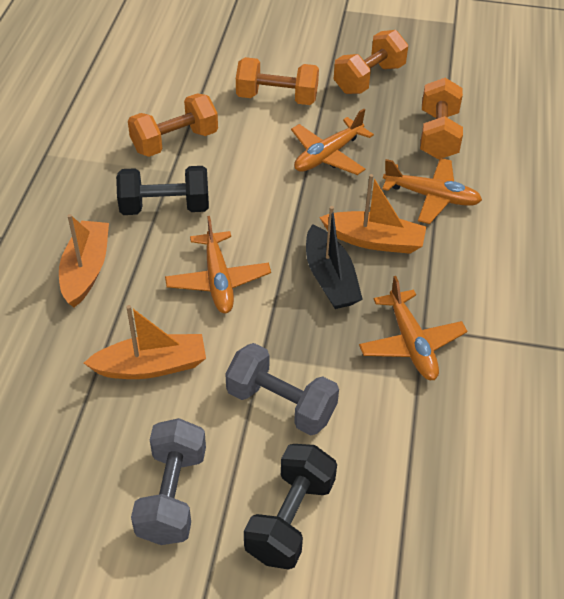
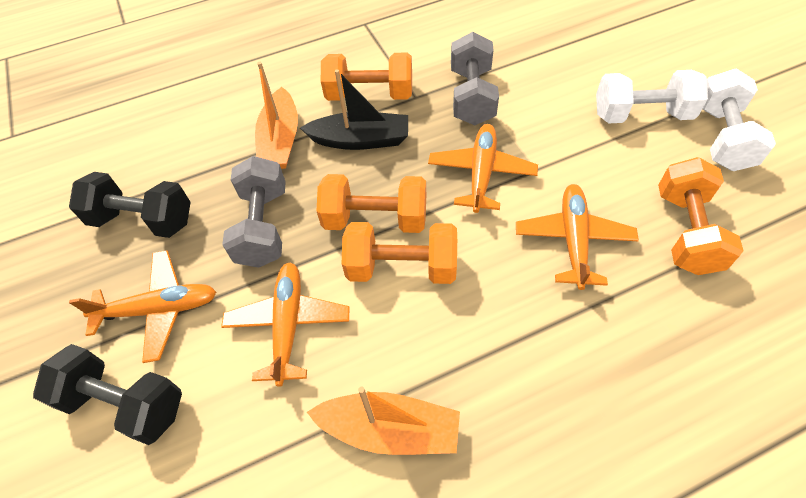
orange boat: 3 -> 2
white dumbbell: 0 -> 2

